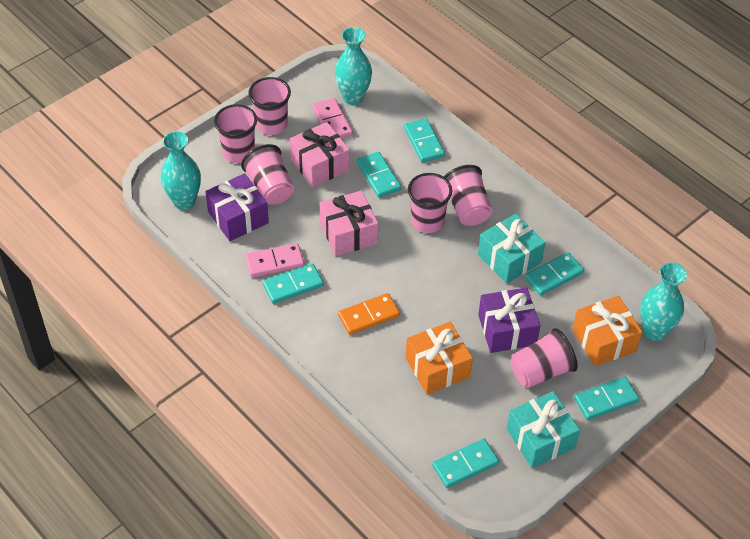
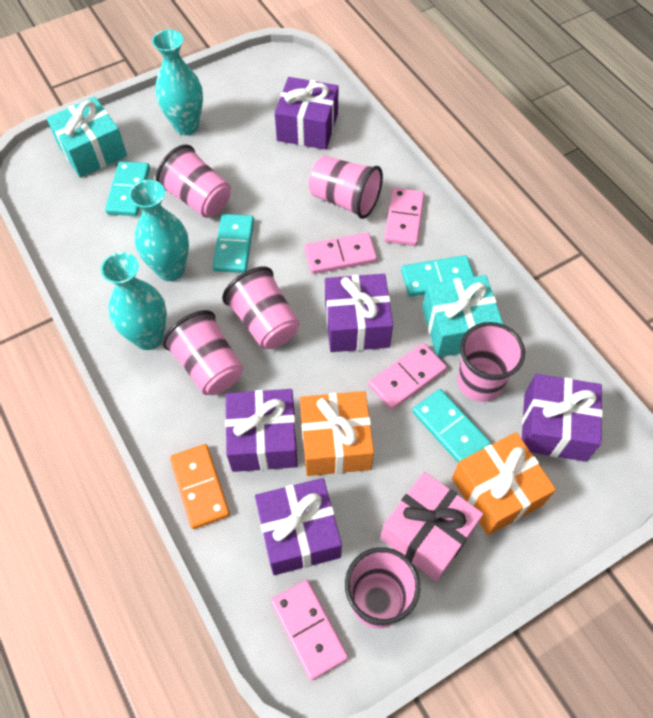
pink domino: 2 -> 4
pink gift: 2 -> 1
purple gift: 2 -> 5
turquoise domino: 6 -> 4

